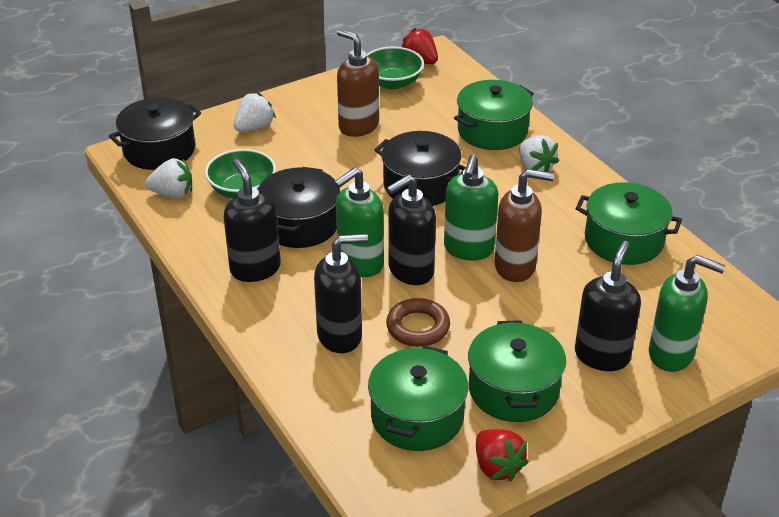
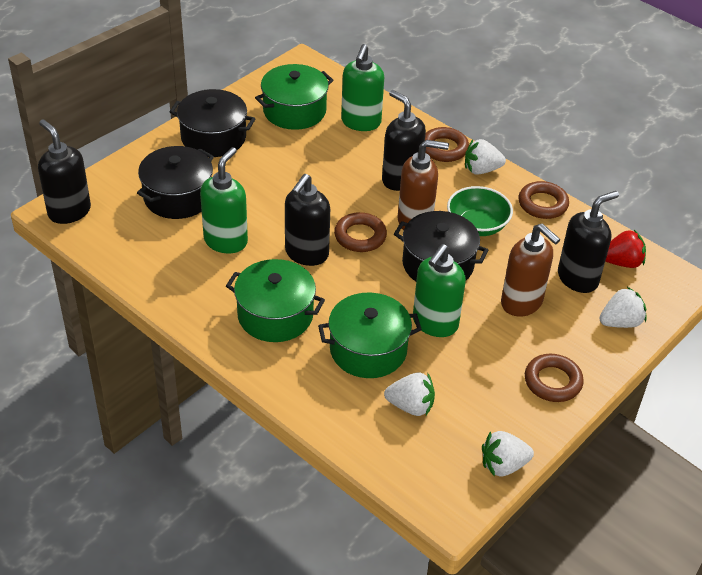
brown ring: 1 -> 4
green bowl: 2 -> 1
green pot: 4 -> 3
red strawberry: 2 -> 1
white strawberry: 3 -> 4

